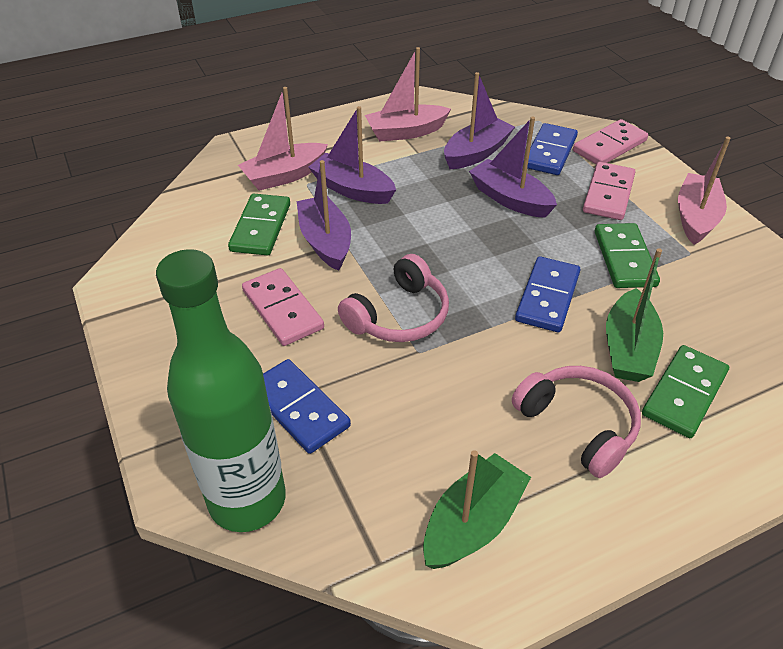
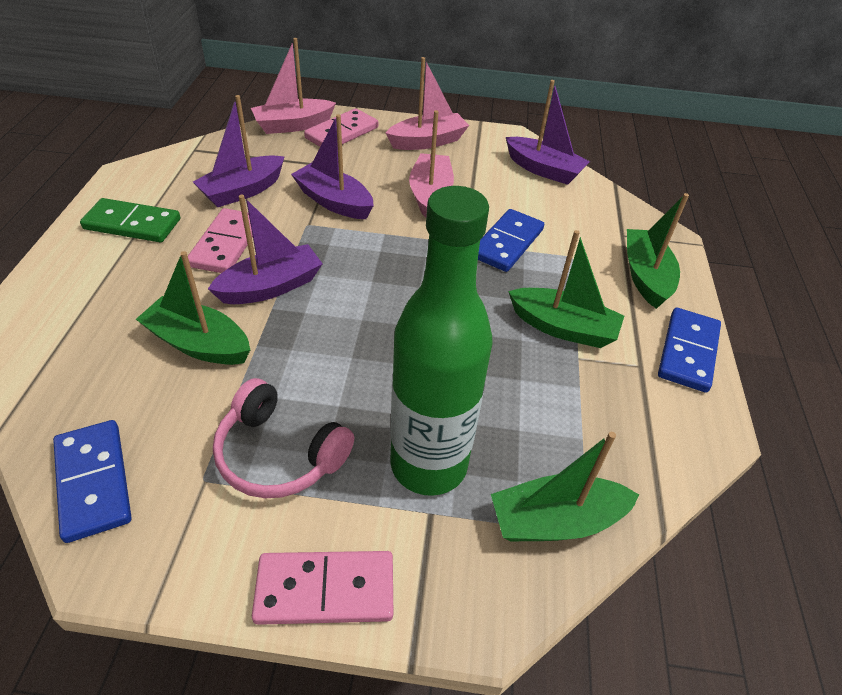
green boat: 2 -> 4
green domino: 3 -> 1
pink headphones: 2 -> 1

